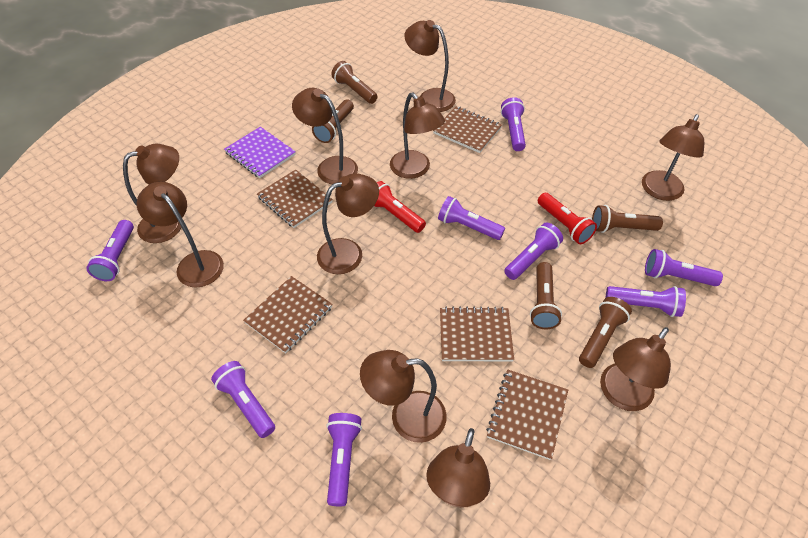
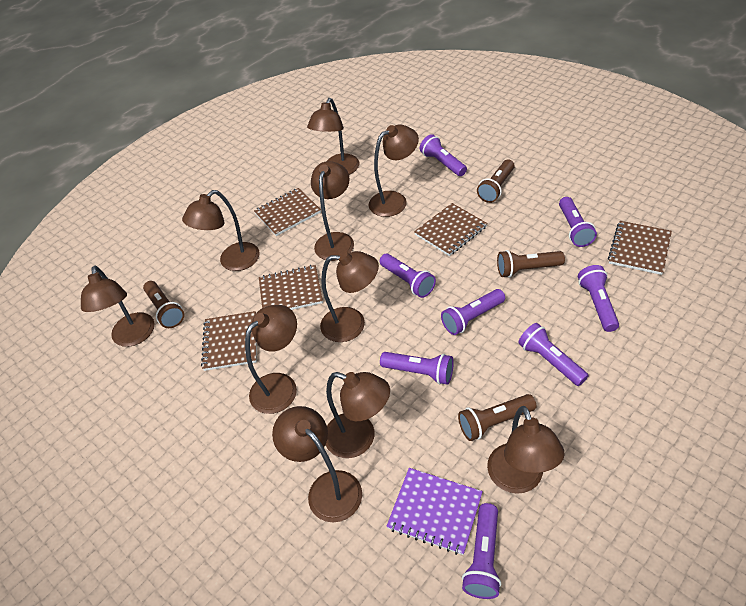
brown flashlight: 5 -> 4
red flashlight: 2 -> 0

